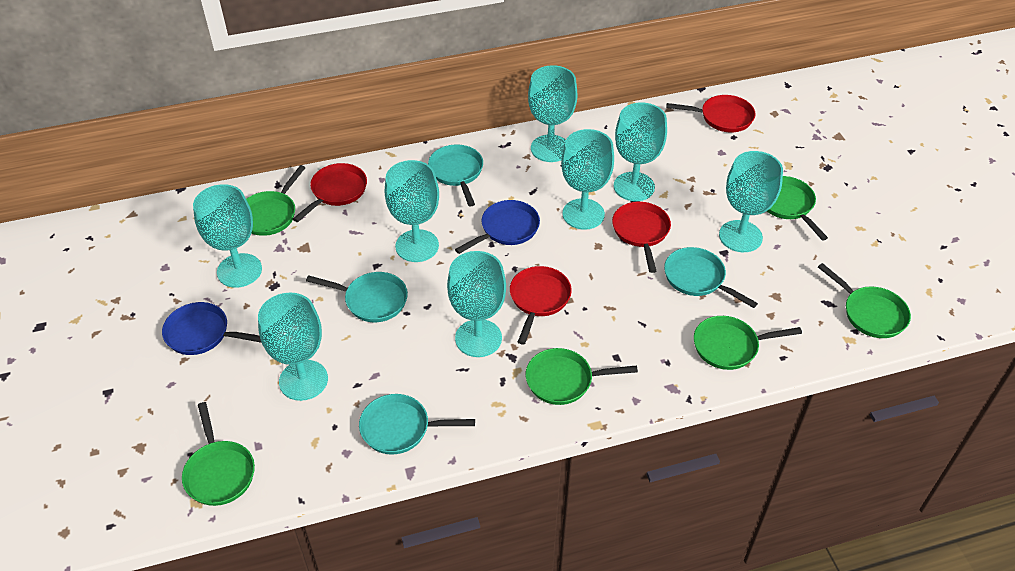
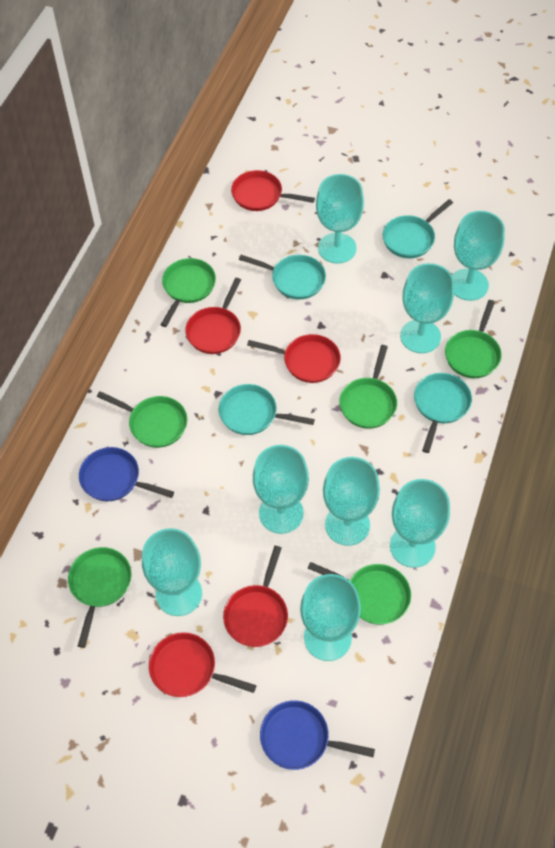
red pan: 4 -> 5

